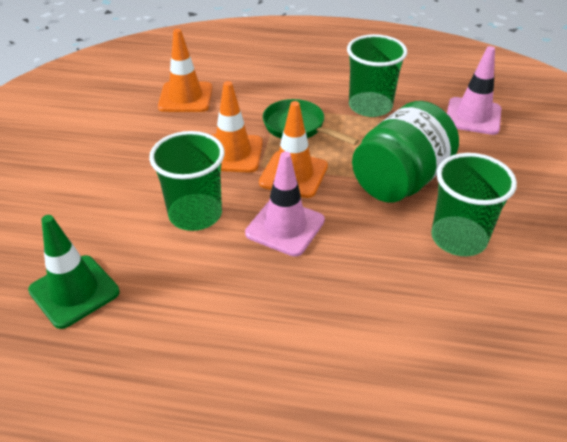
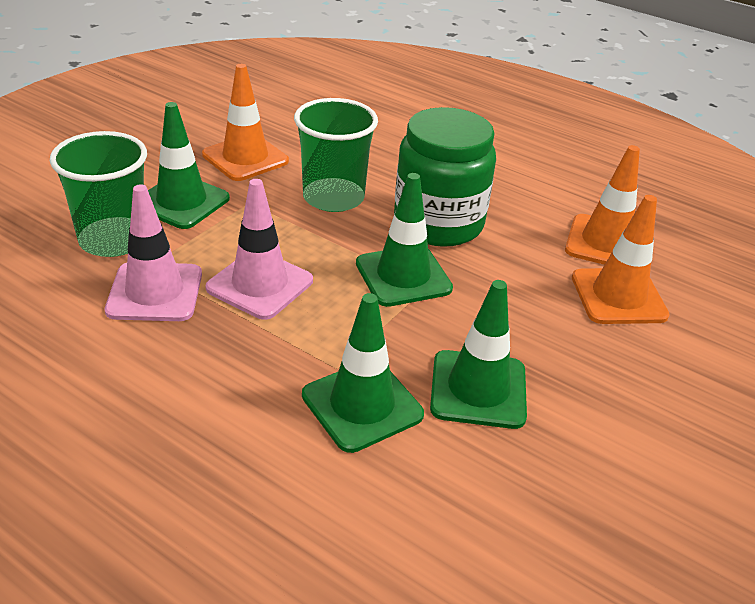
green cup: 3 -> 2
green pan: 1 -> 0
green traffic cone: 1 -> 4

